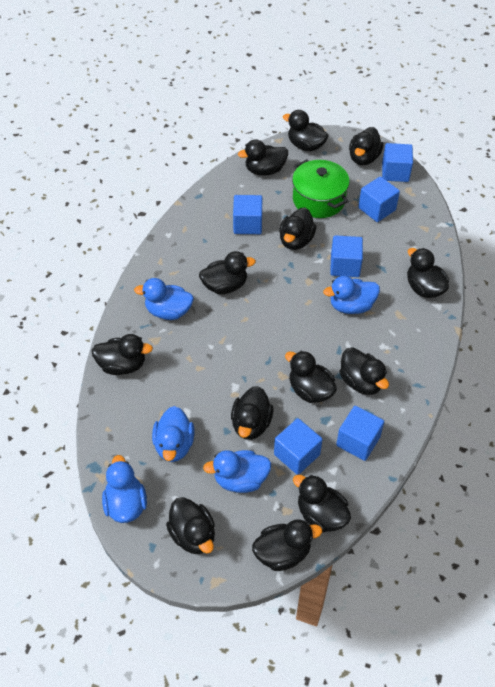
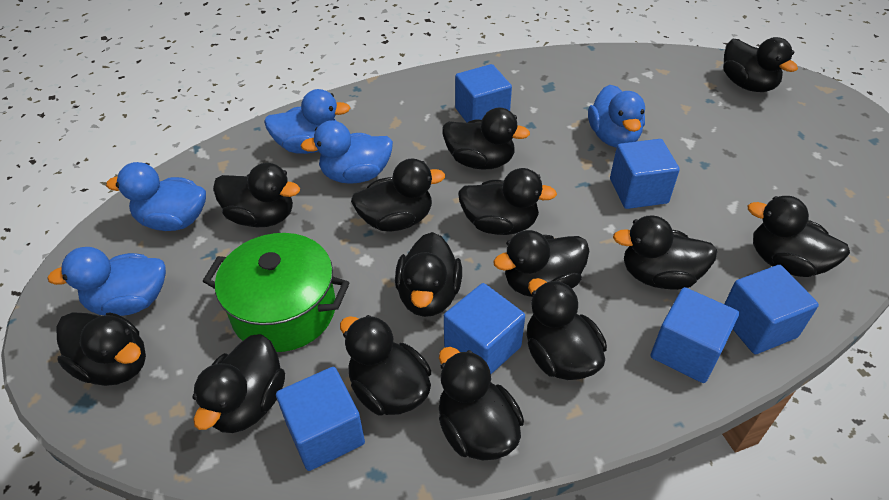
black duck: 13 -> 14

